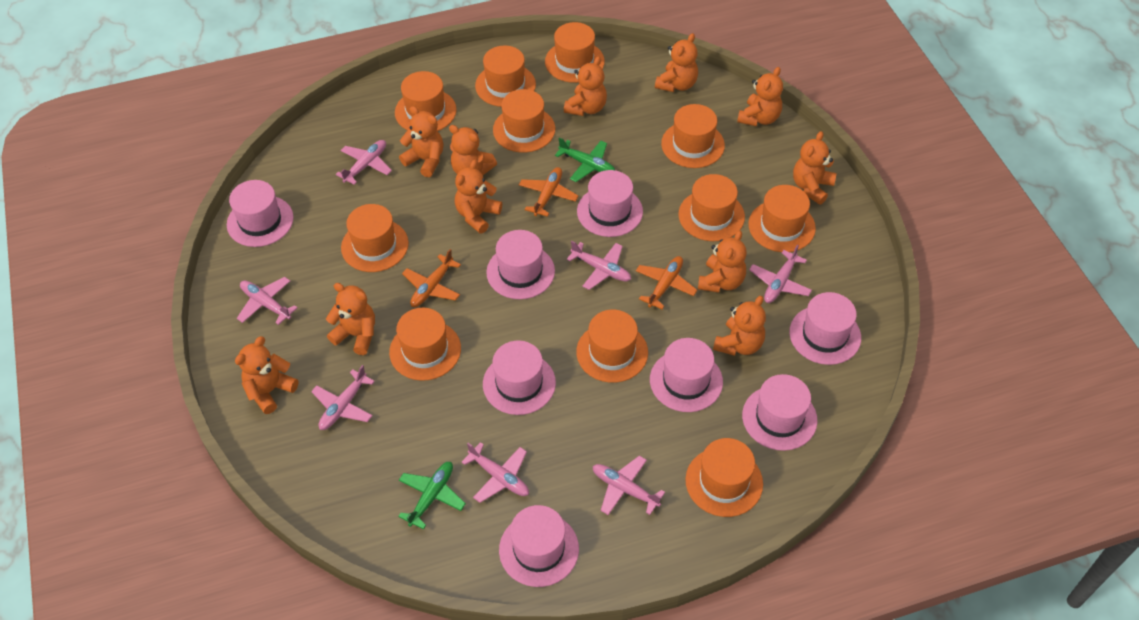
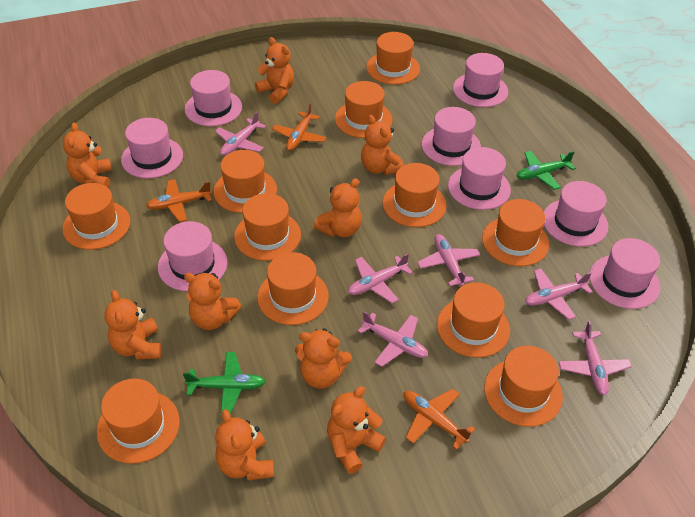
orange teddy bear: 11 -> 9
pink plane: 7 -> 6

